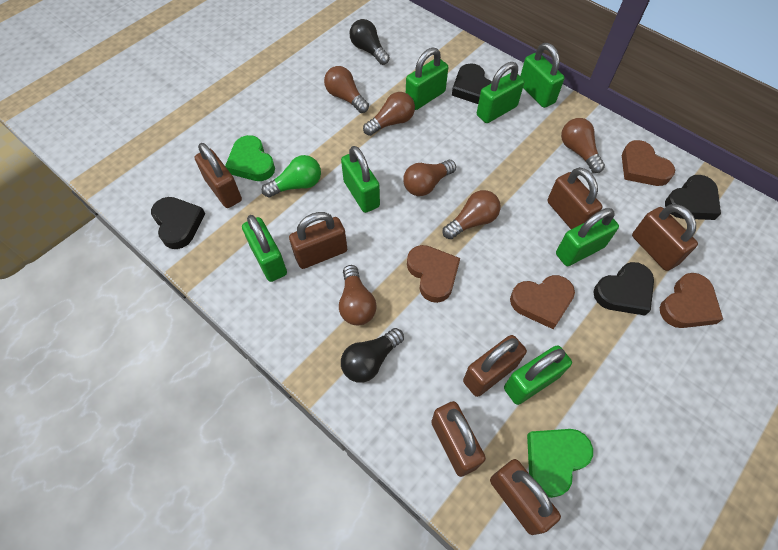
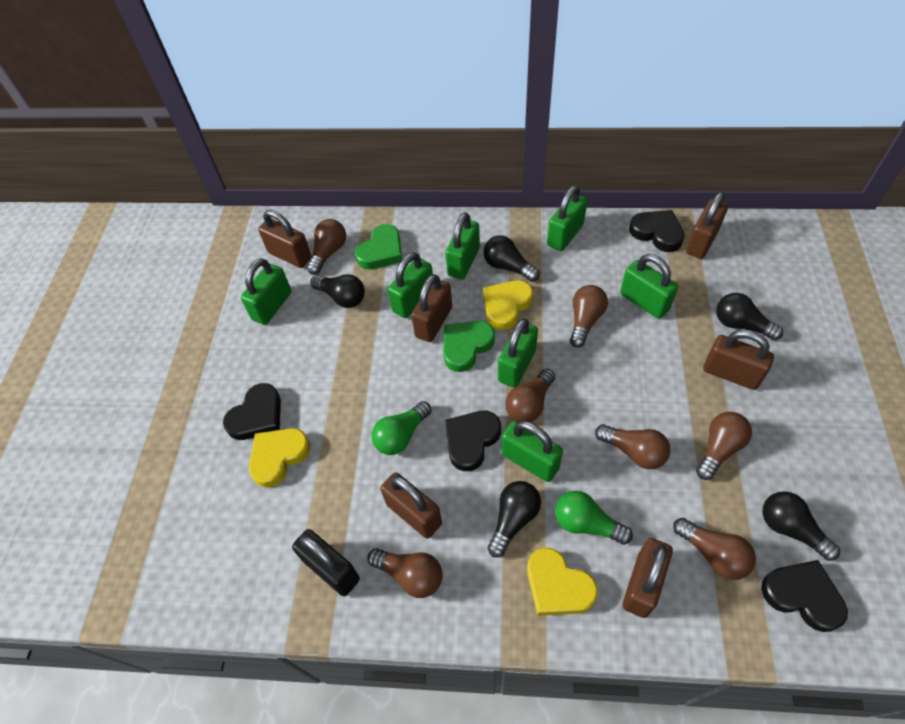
black light bulb: 2 -> 5
black padlock: 0 -> 1
brown heart: 4 -> 0
brown light bulb: 6 -> 7
brown padlock: 7 -> 6
green light bulb: 1 -> 2
yellow heart: 0 -> 3

